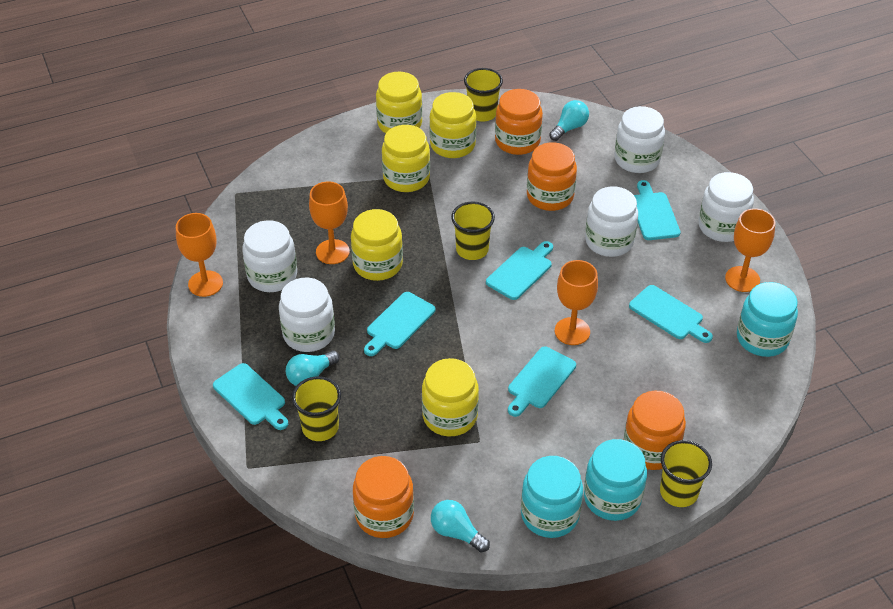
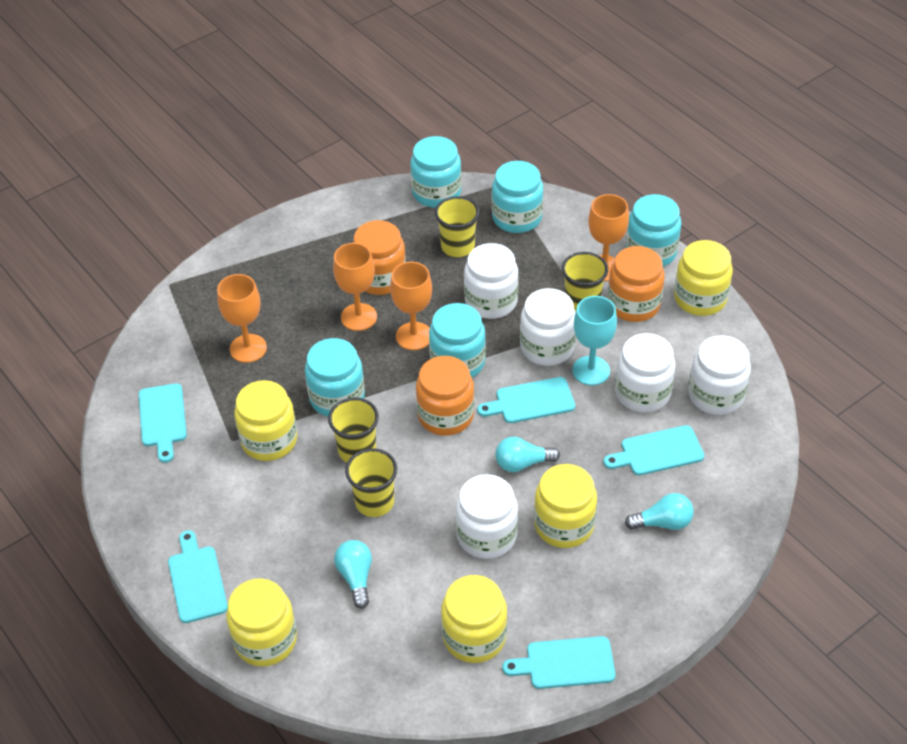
orange jar: 4 -> 3
turquoise cutting board: 6 -> 5
turquoise goblet: 0 -> 1
turquoise jar: 3 -> 5

